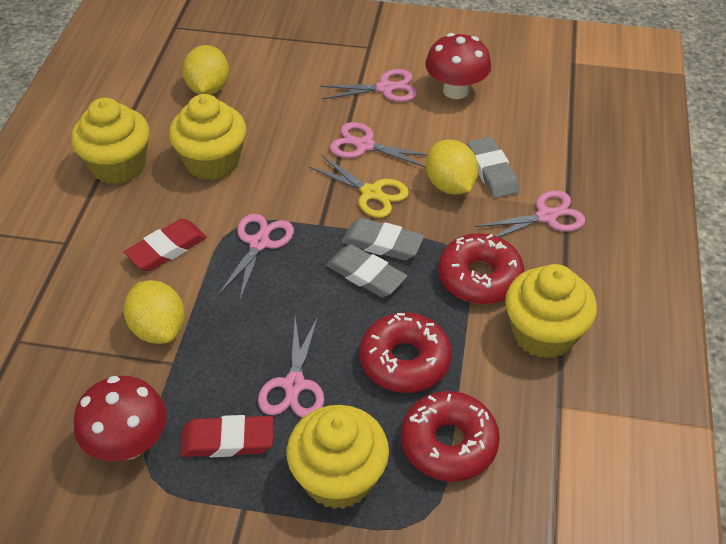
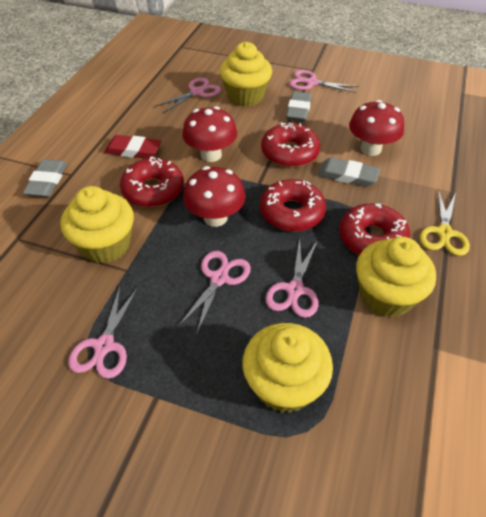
red donut: 3 -> 4
red eraser: 2 -> 1
red mushroom: 2 -> 3
yellow lemon: 3 -> 0

